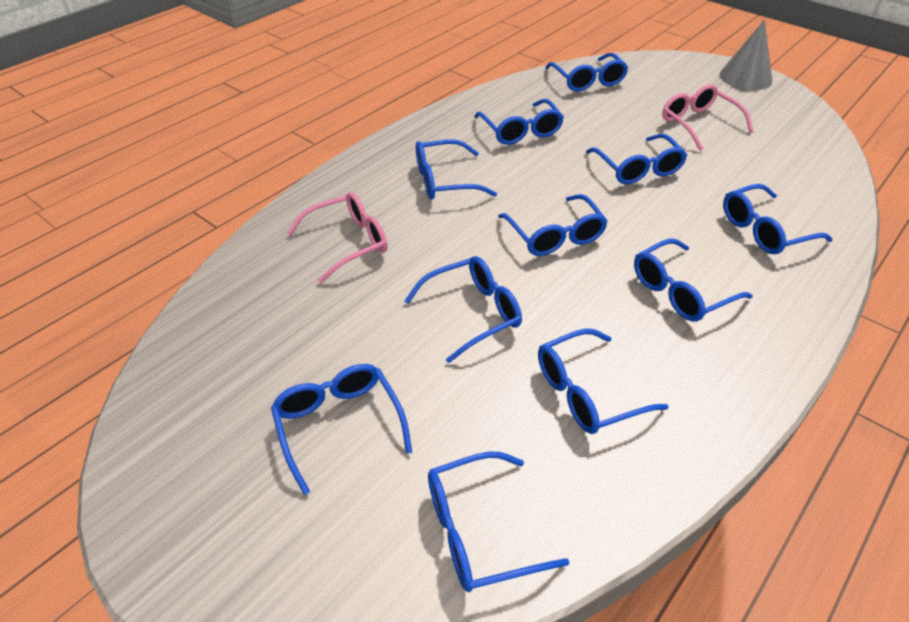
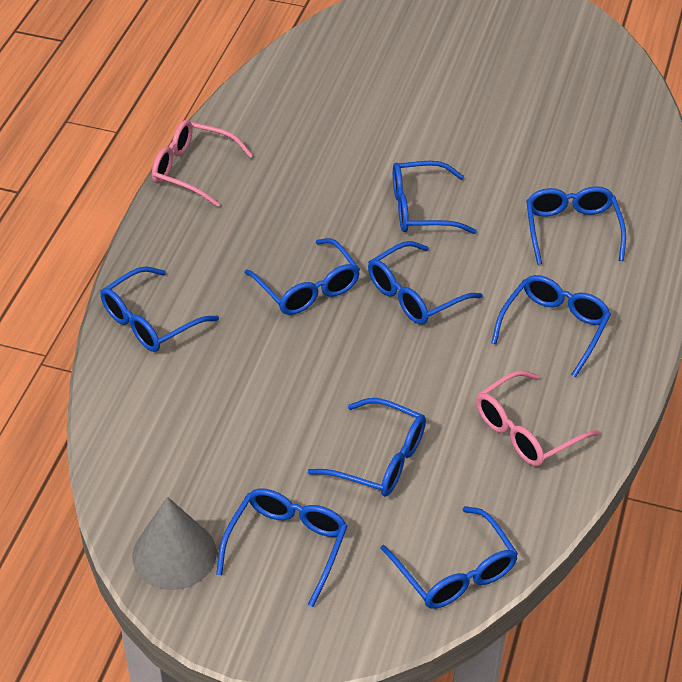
blue glasses: 11 -> 9

